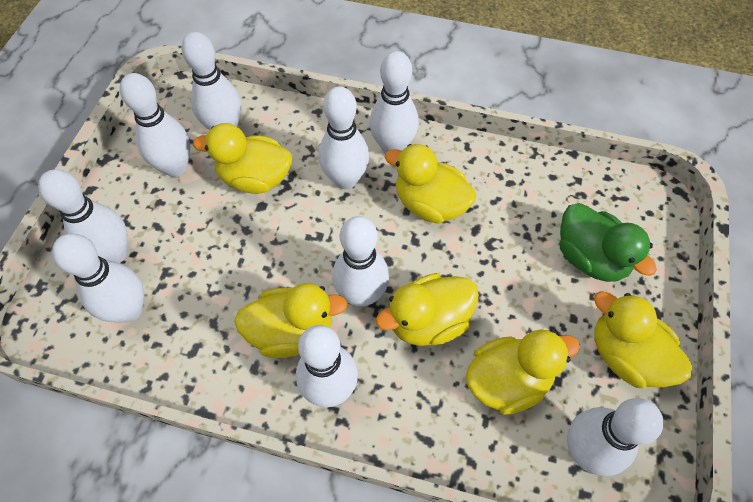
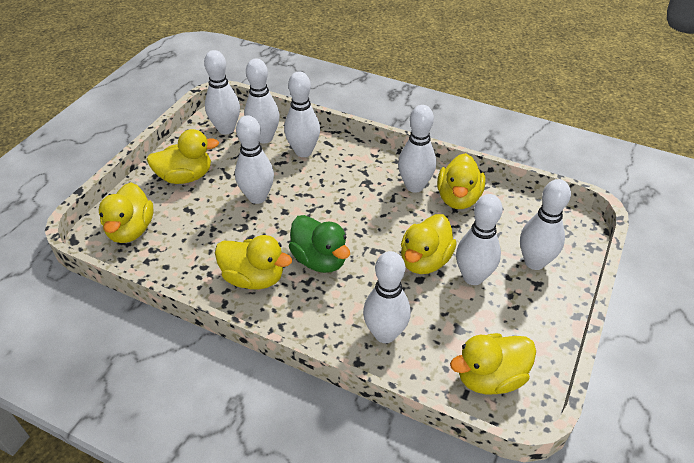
white bowling pin: 9 -> 8

